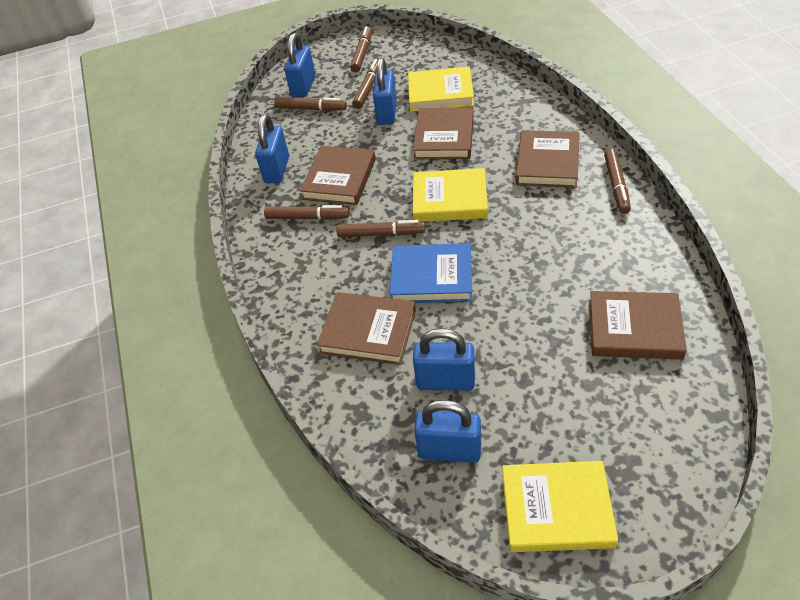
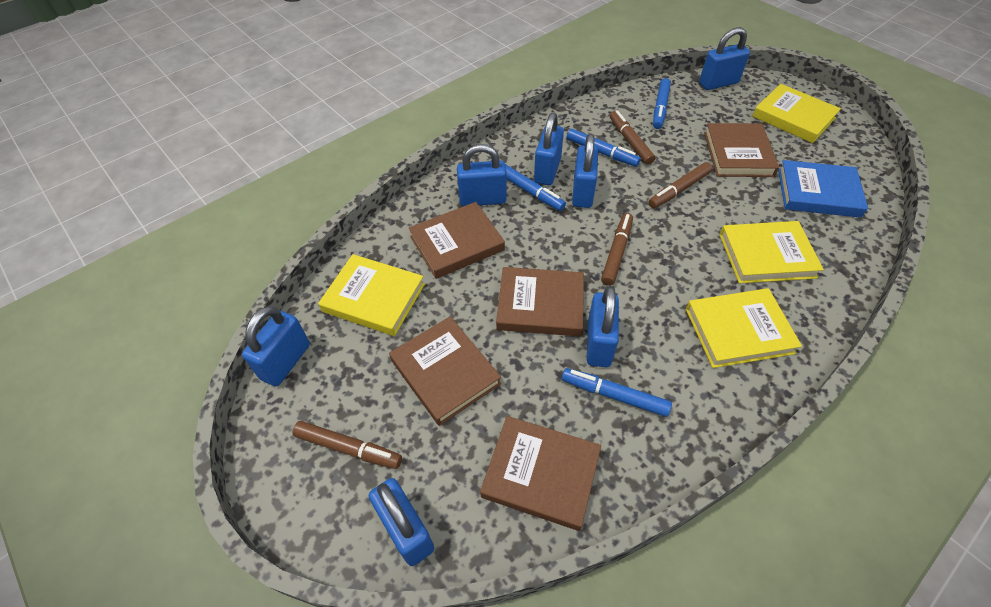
blue marker: 0 -> 4
blue padlock: 5 -> 7
brown marker: 6 -> 4
yellow book: 3 -> 4

